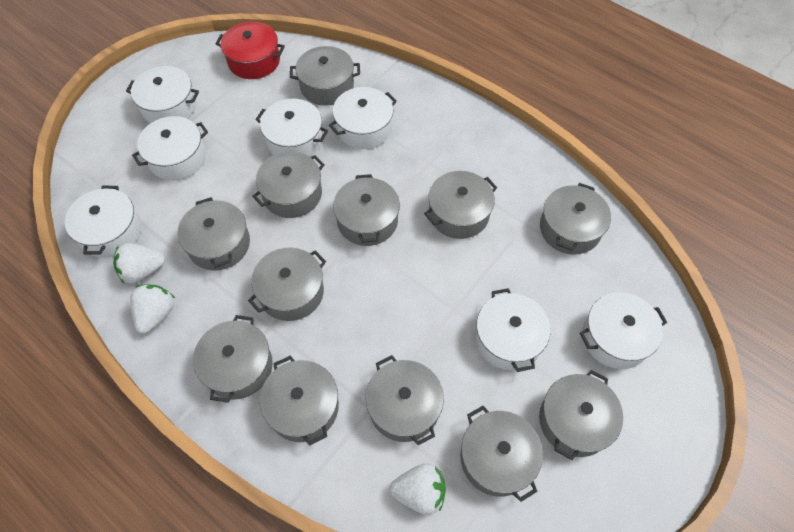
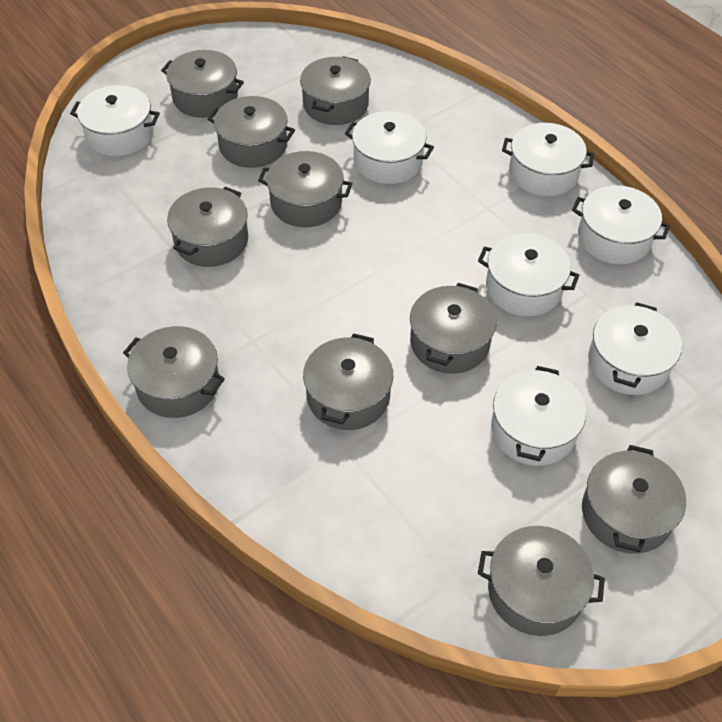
grey pot: 12 -> 10
red pot: 1 -> 0
white strawberry: 3 -> 0

